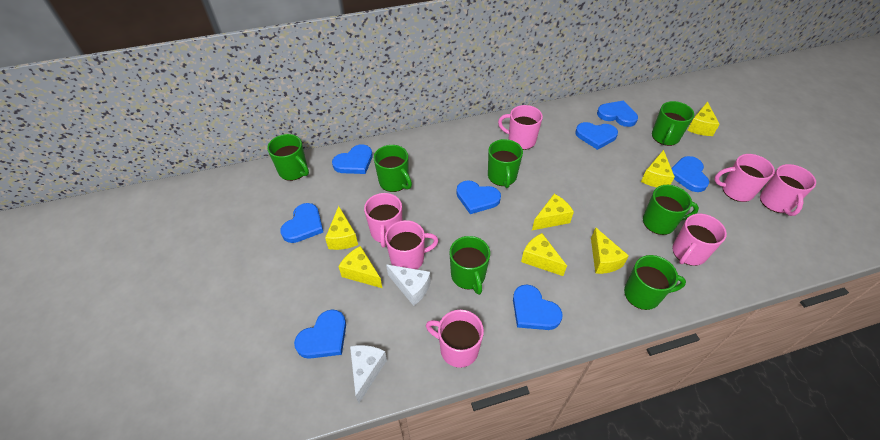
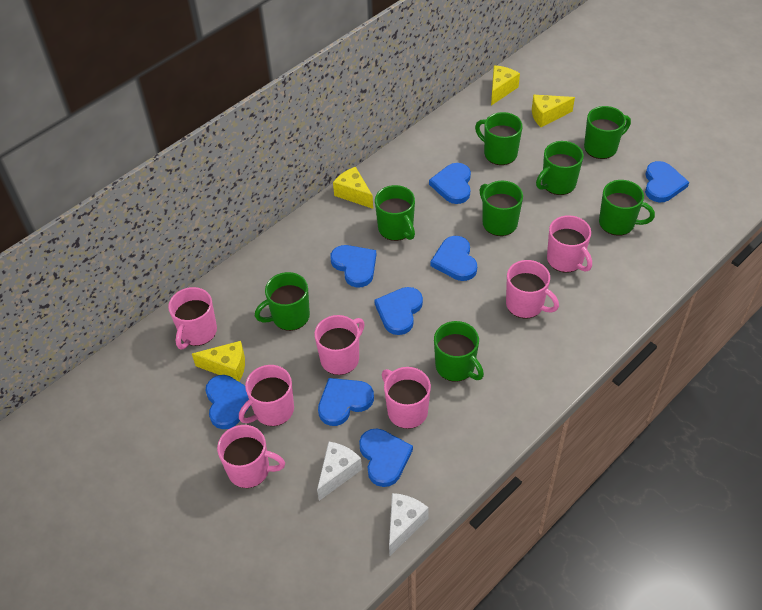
green mug: 7 -> 8
yellow cheese: 7 -> 4

